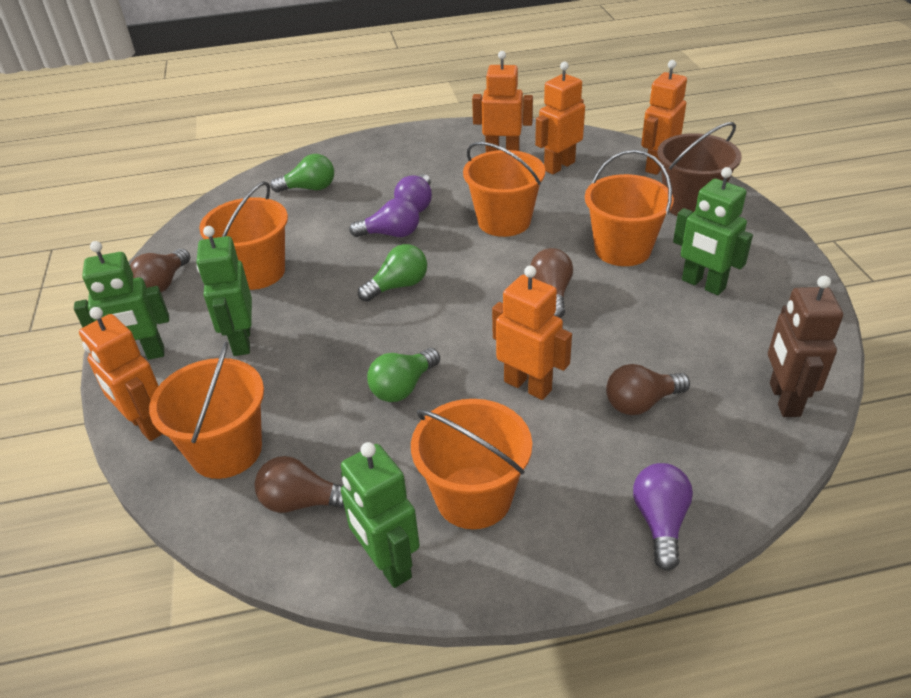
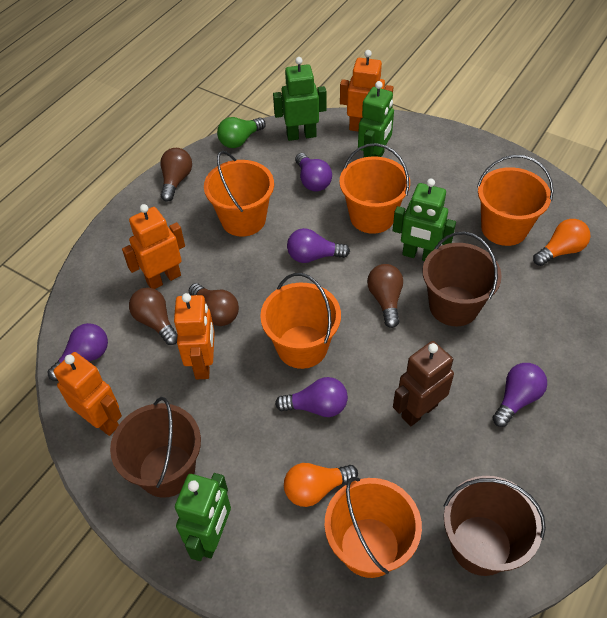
brown bucket: 1 -> 3
green light bulb: 3 -> 1
orange light bulb: 0 -> 2
orange robot: 5 -> 4
purple light bulb: 3 -> 5

